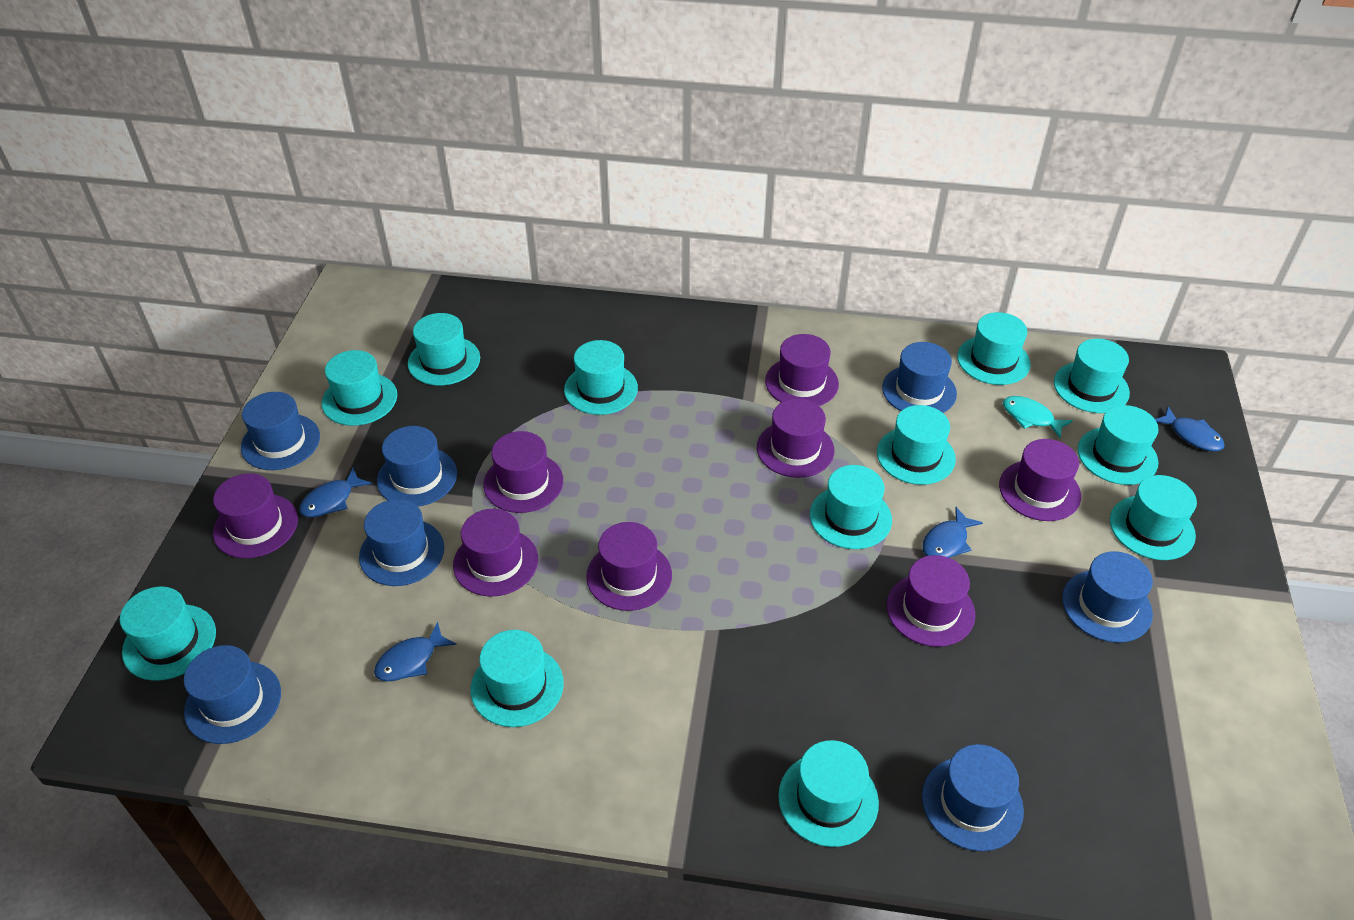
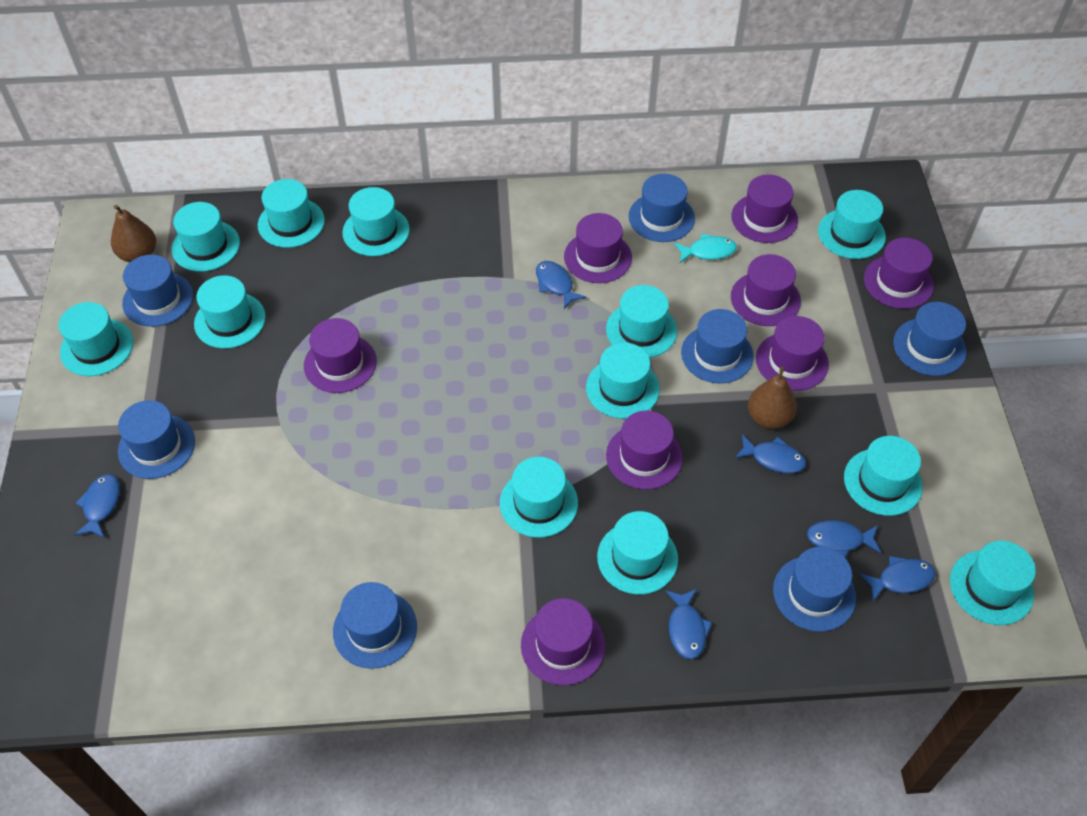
blue fish: 4 -> 6
brown pear: 0 -> 2

